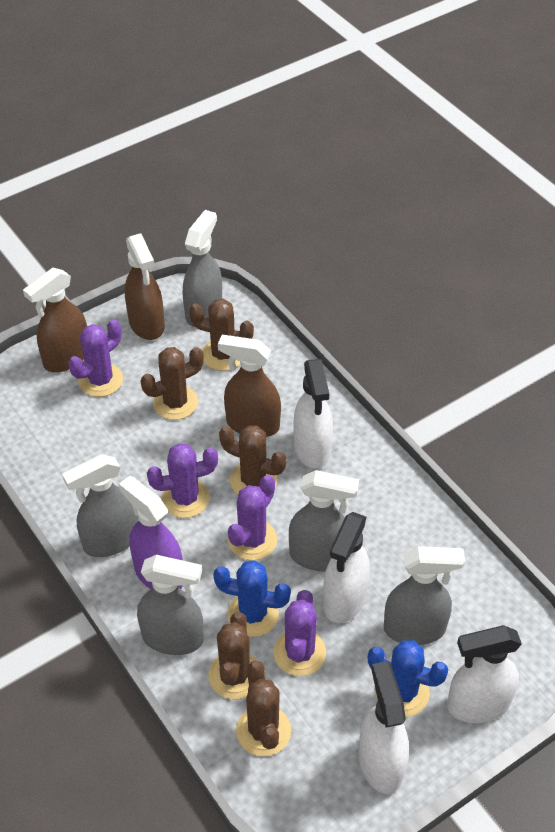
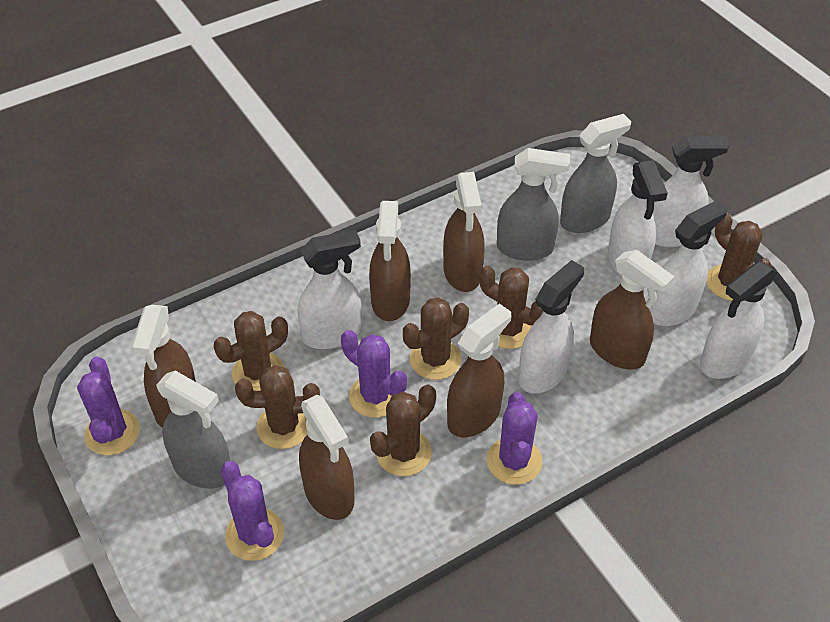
blue cactus: 2 -> 0
brown cactus: 5 -> 6
brown spray bottle: 3 -> 6
grey spray bottle: 5 -> 3
purple spray bottle: 1 -> 0
white spray bottle: 4 -> 6

